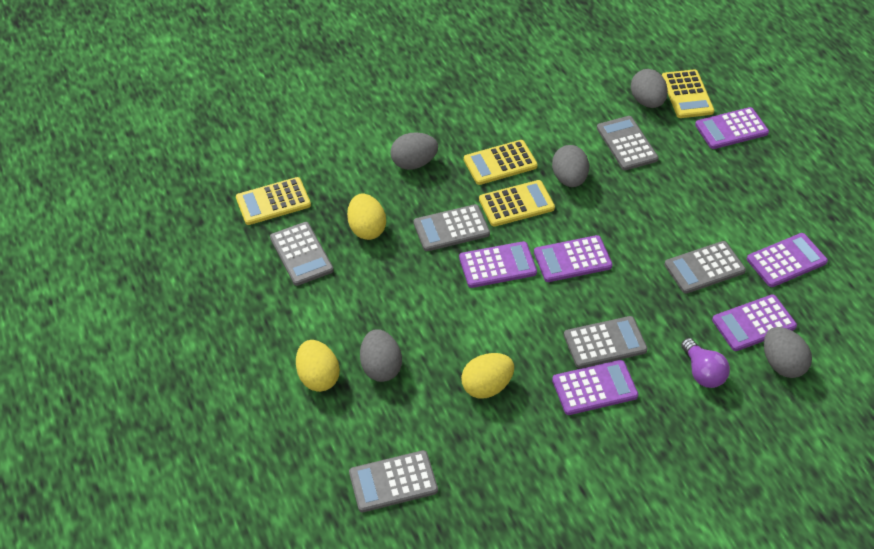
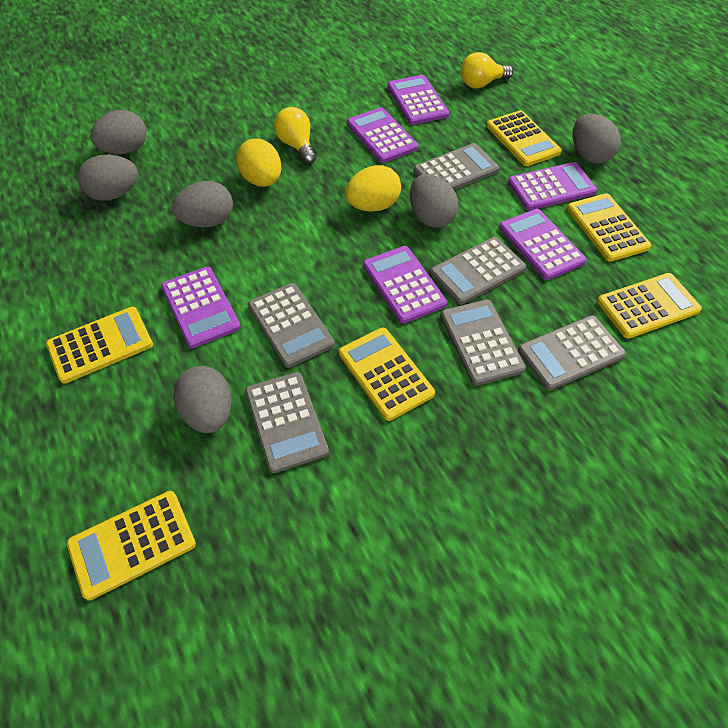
grey egg: 5 -> 6
purple light bulb: 1 -> 0
yellow calculator: 4 -> 6
yellow egg: 3 -> 2
yellow light bulb: 0 -> 2

